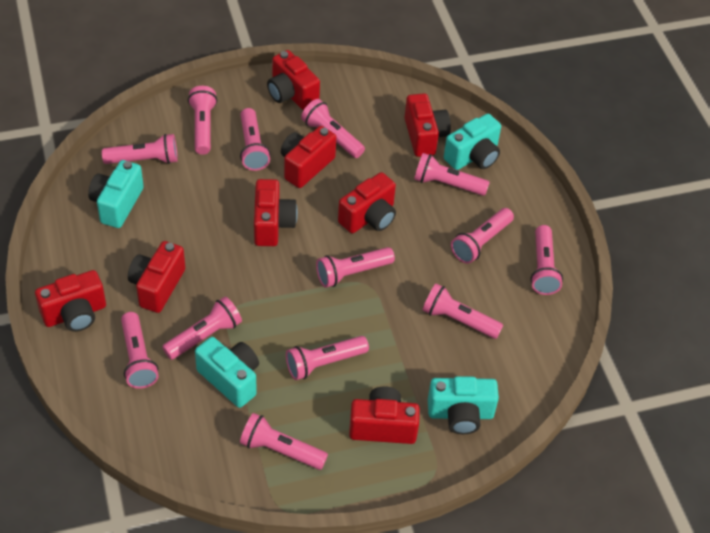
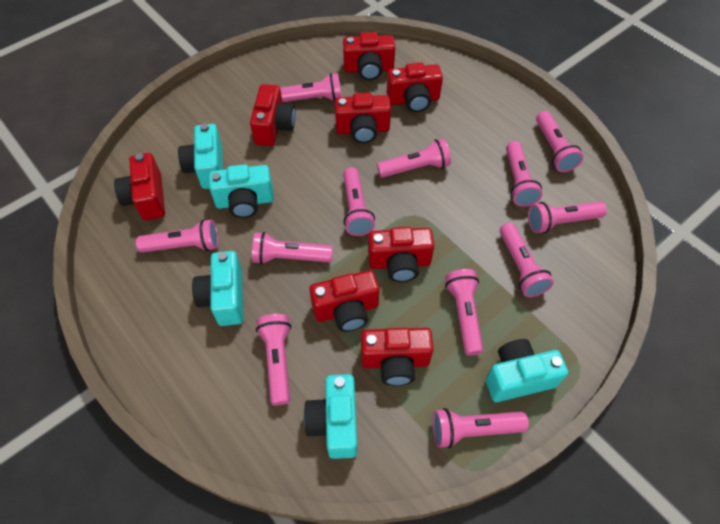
pink flashlight: 13 -> 12
turquoise camera: 4 -> 5

